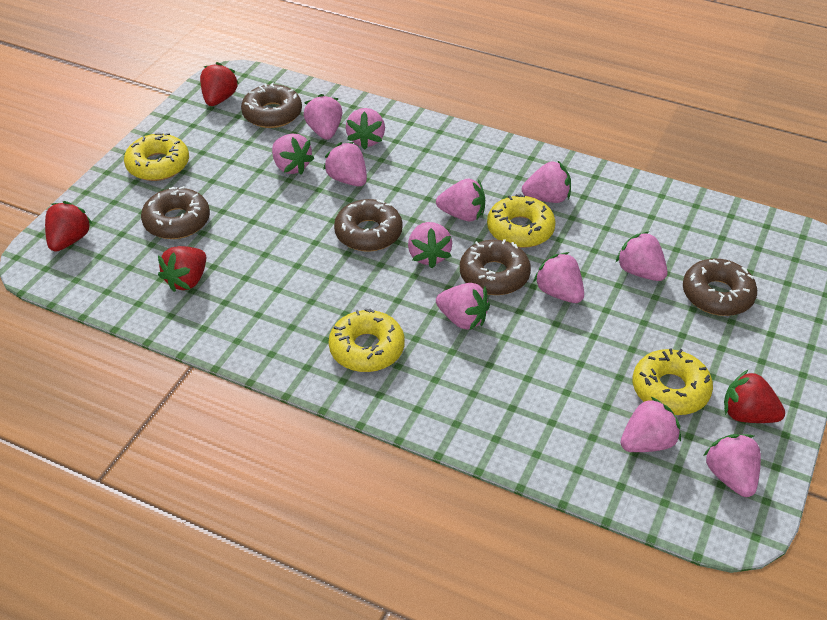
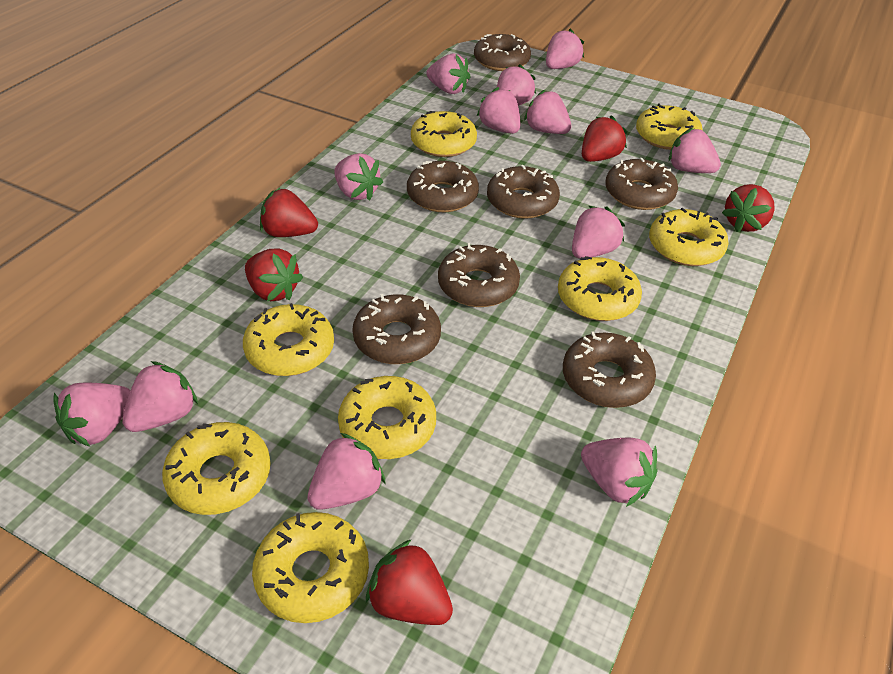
brown donut: 5 -> 7
red strawberry: 4 -> 5
yellow donut: 4 -> 8

